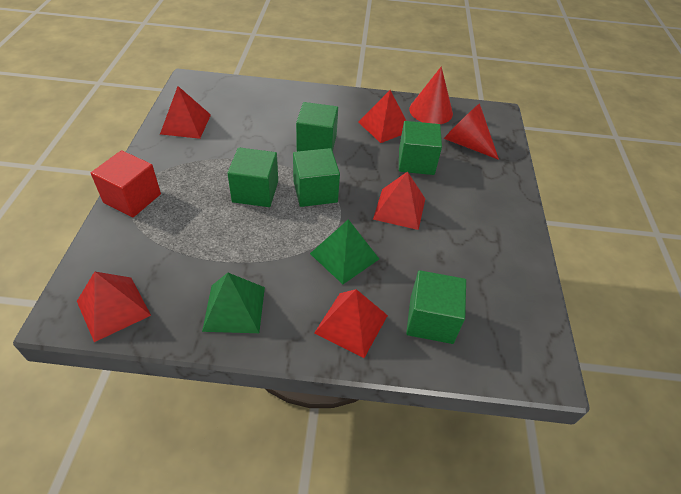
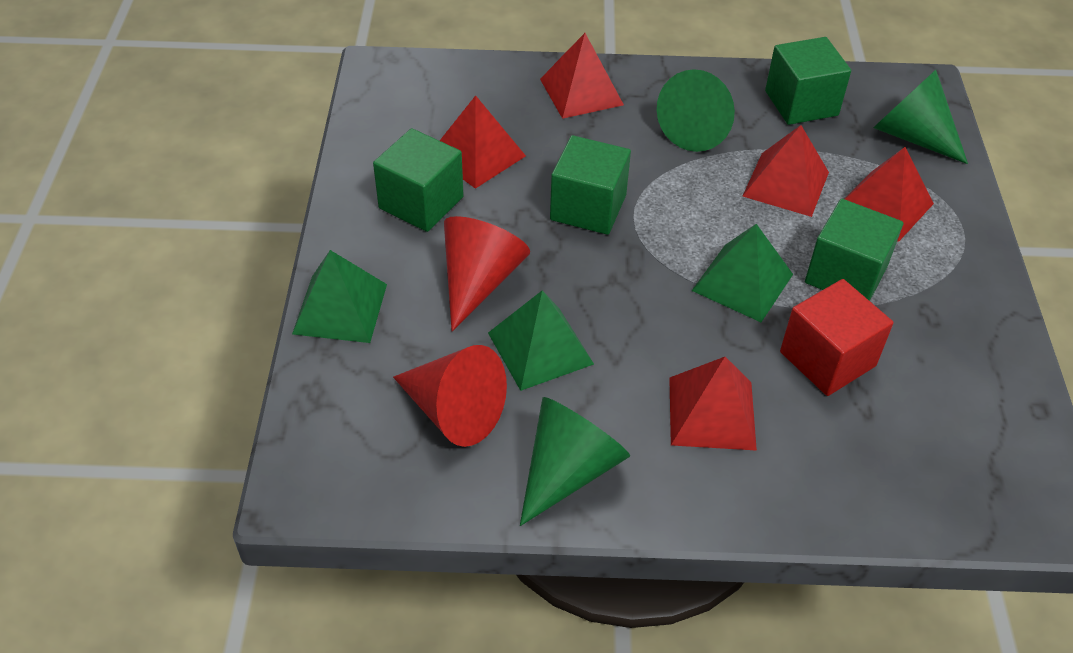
green cone: 0 -> 3
green cube: 5 -> 4
green pyramid: 2 -> 3

